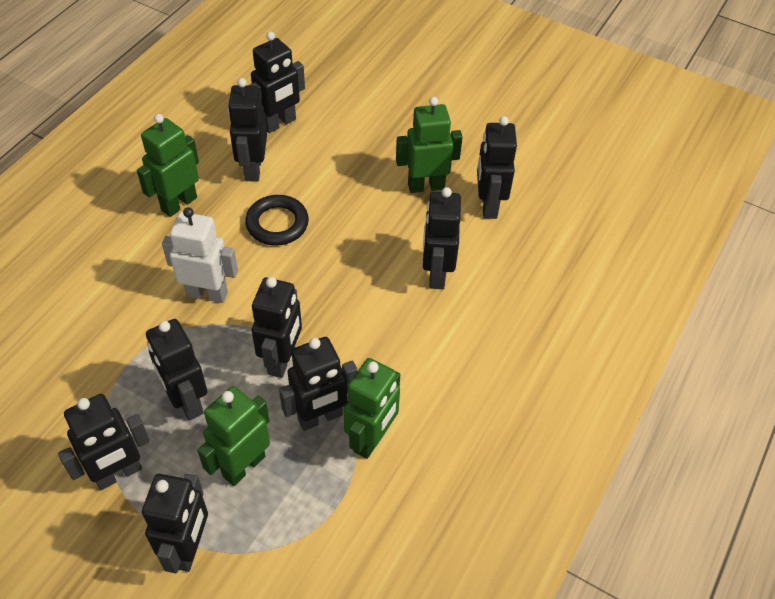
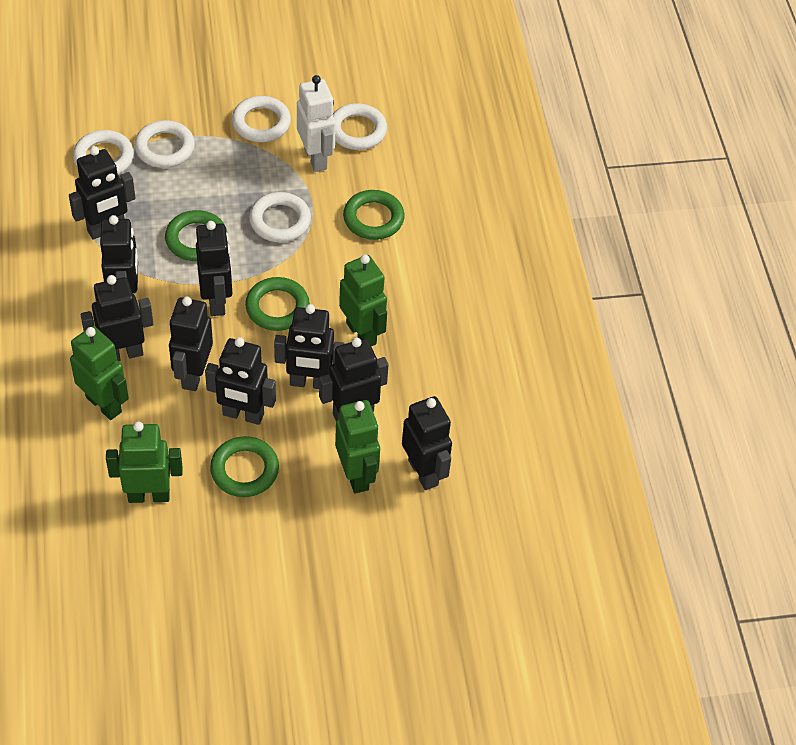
black ring: 1 -> 0
green ring: 0 -> 4
white ring: 0 -> 5

